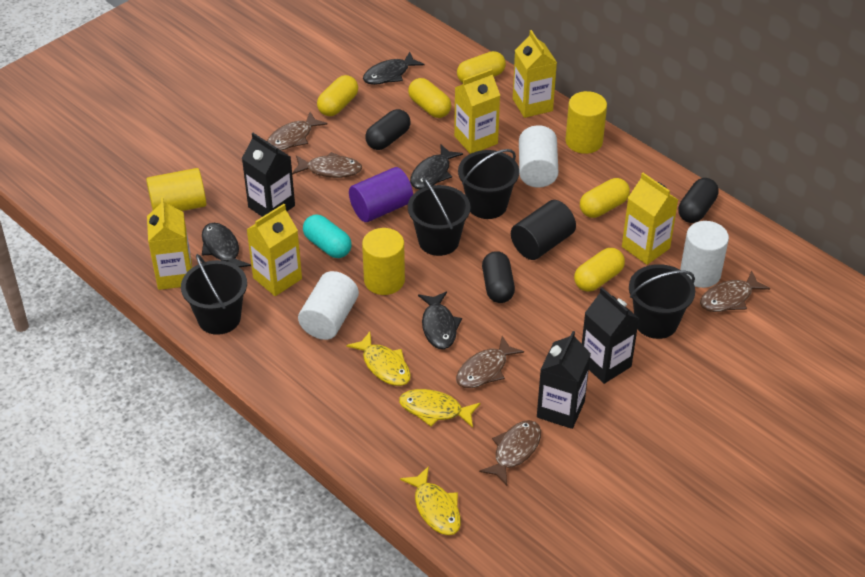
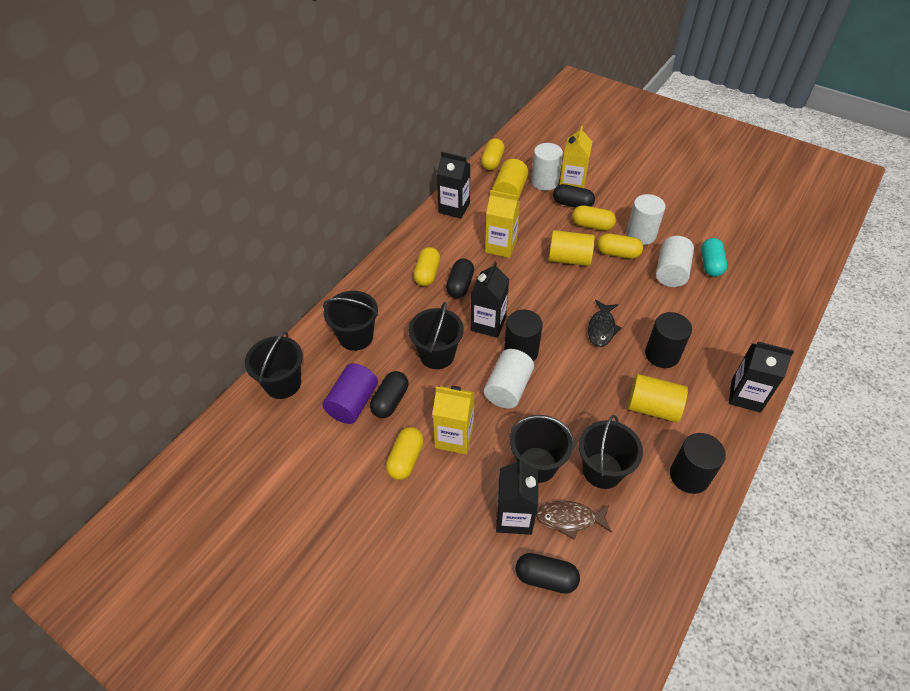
black bucket: 4 -> 5
black capsule: 3 -> 4
black carton: 3 -> 4
black cylinder: 1 -> 3
black fish: 4 -> 1
brown fish: 5 -> 1
white cylinder: 3 -> 4
yellow carton: 5 -> 3
yellow fish: 3 -> 0

